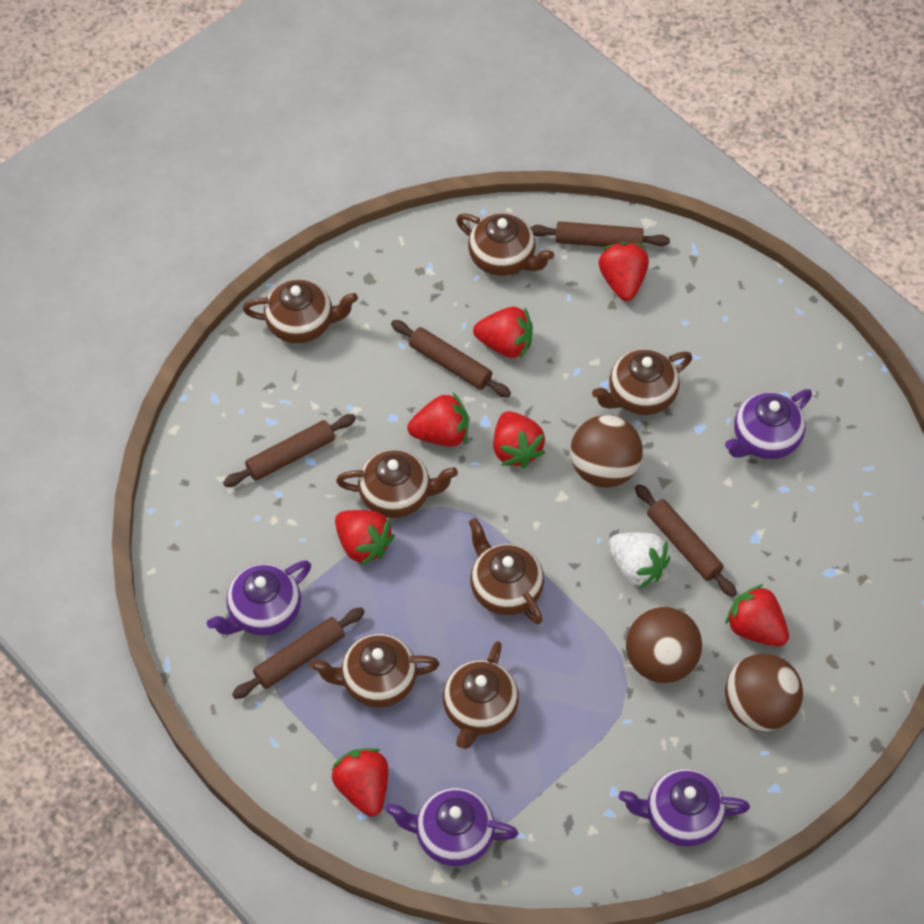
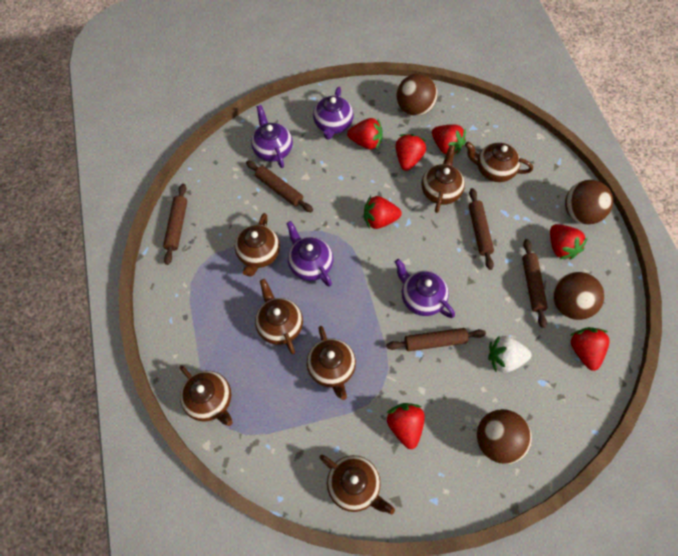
brown ball: 3 -> 4

